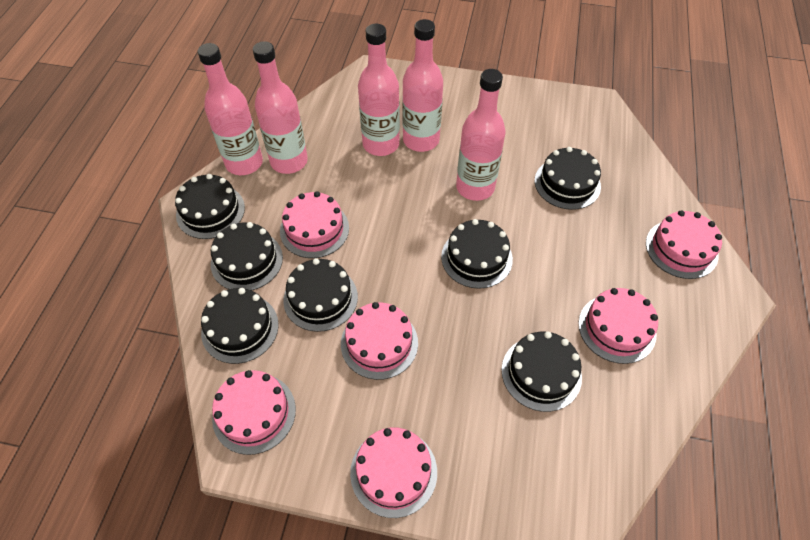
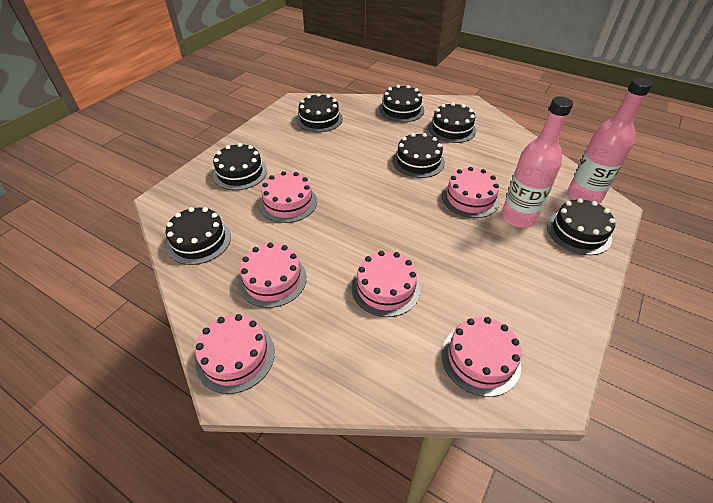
pink bottle: 5 -> 2

